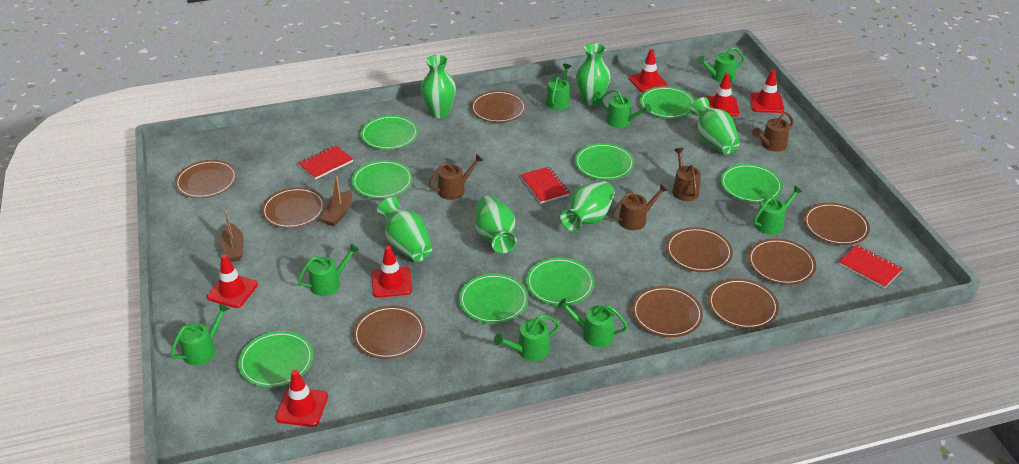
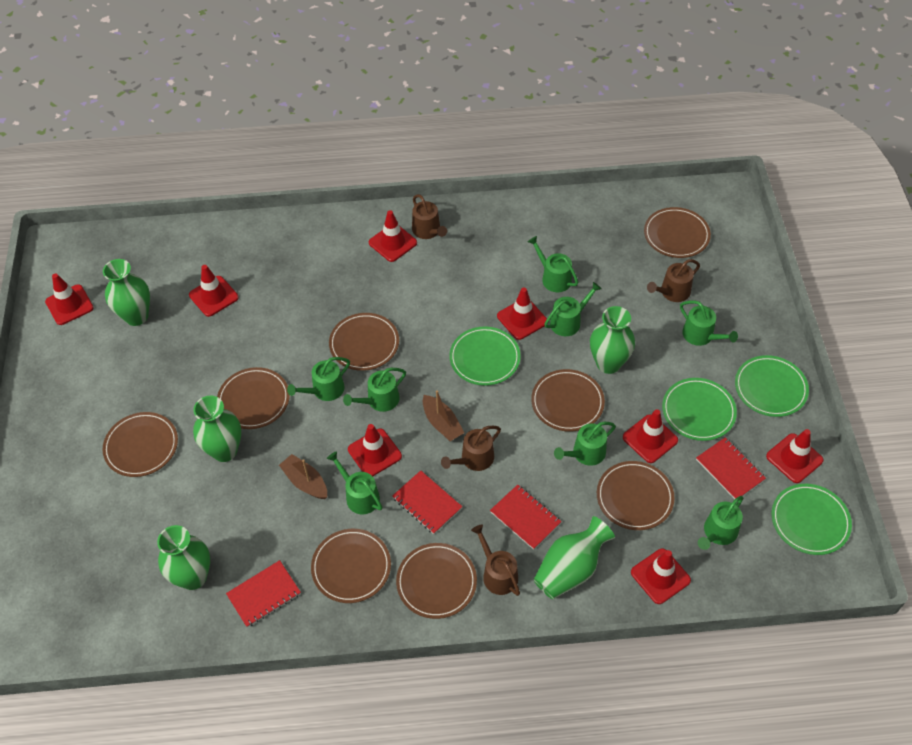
brown plate: 9 -> 8
green plate: 8 -> 4
green vase: 6 -> 5
red notebook: 3 -> 4
red traffic cone: 6 -> 8

